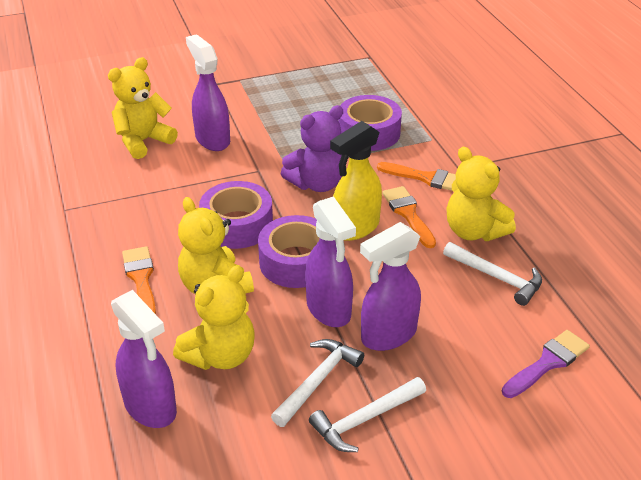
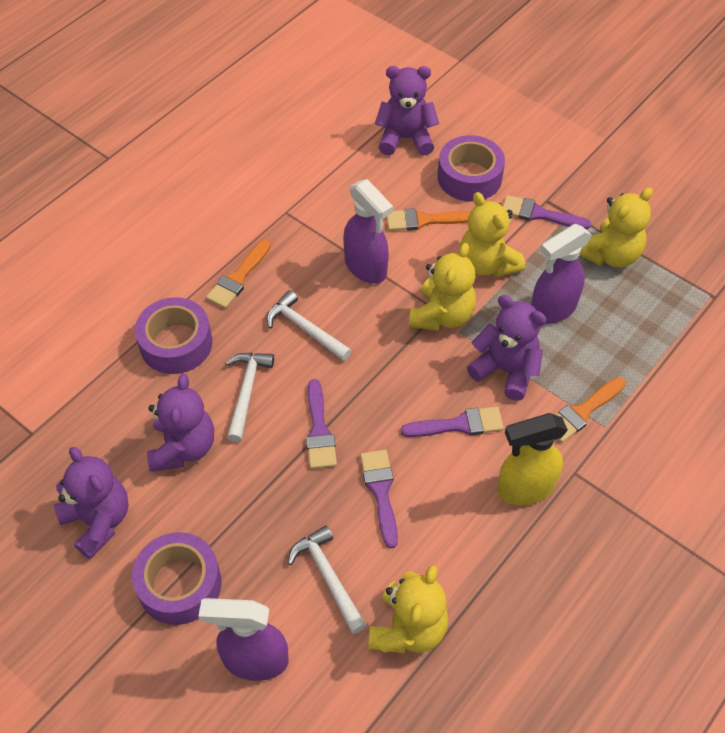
purple brush: 1 -> 4
purple spray bottle: 4 -> 3
purple teddy bear: 1 -> 4

